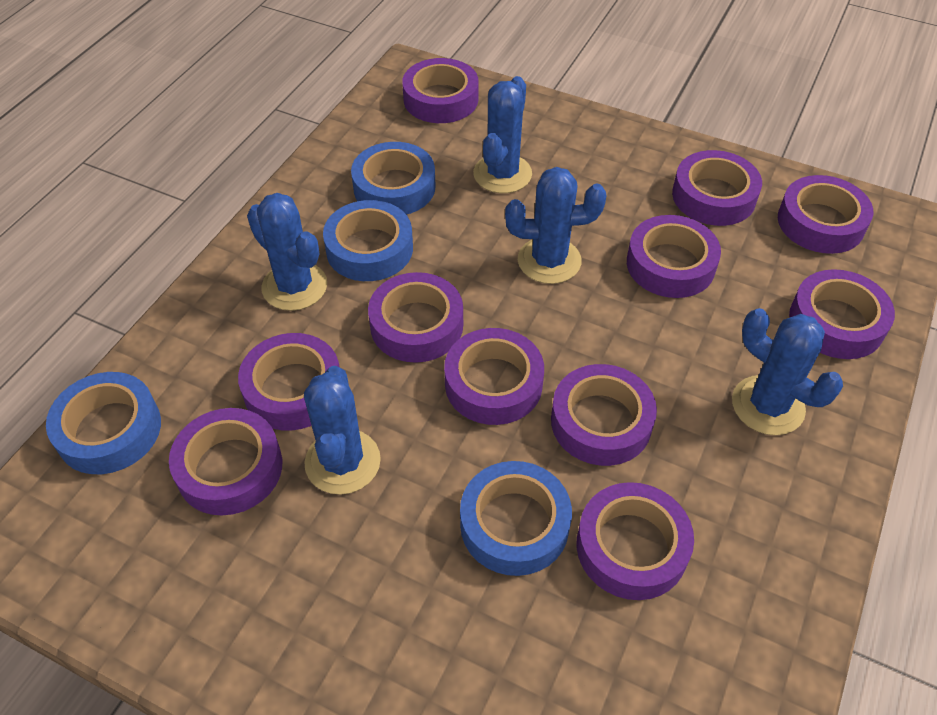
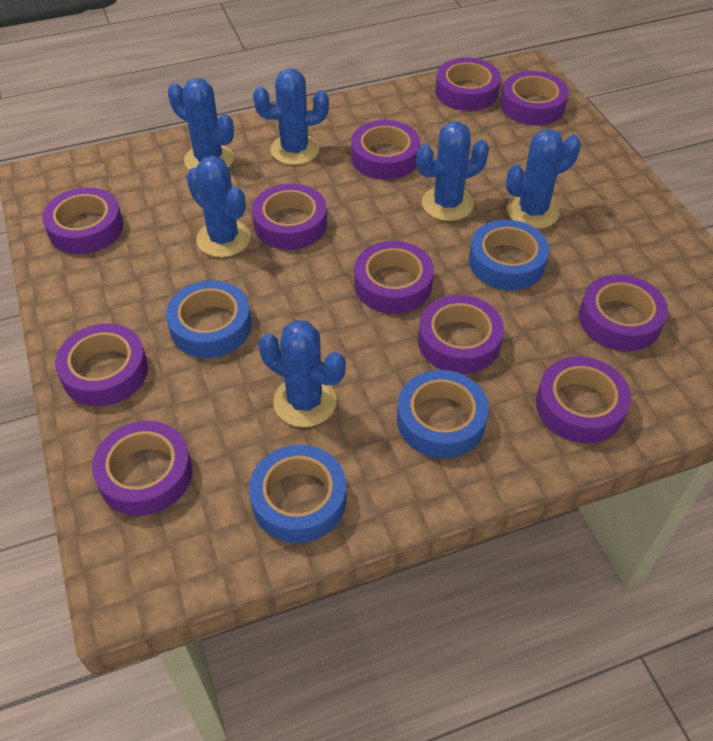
blue cactus: 5 -> 6

